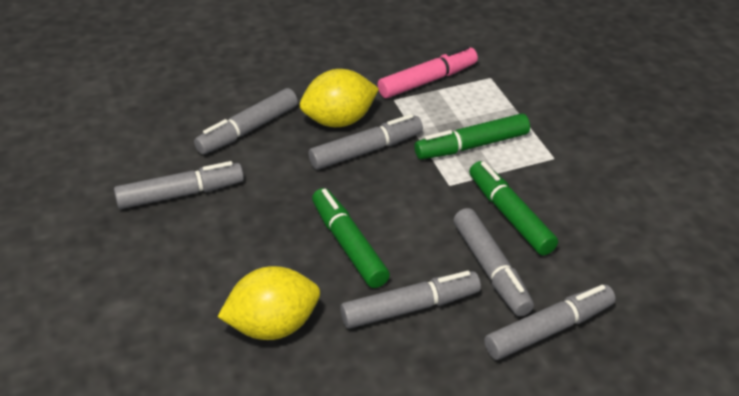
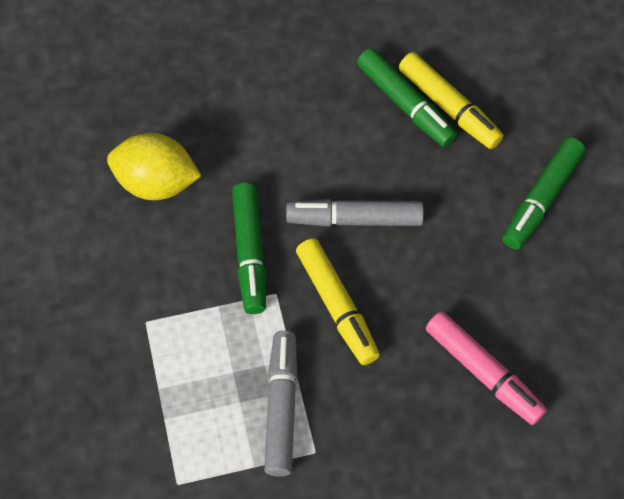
grey marker: 6 -> 2
yellow lemon: 2 -> 1
yellow marker: 0 -> 2

